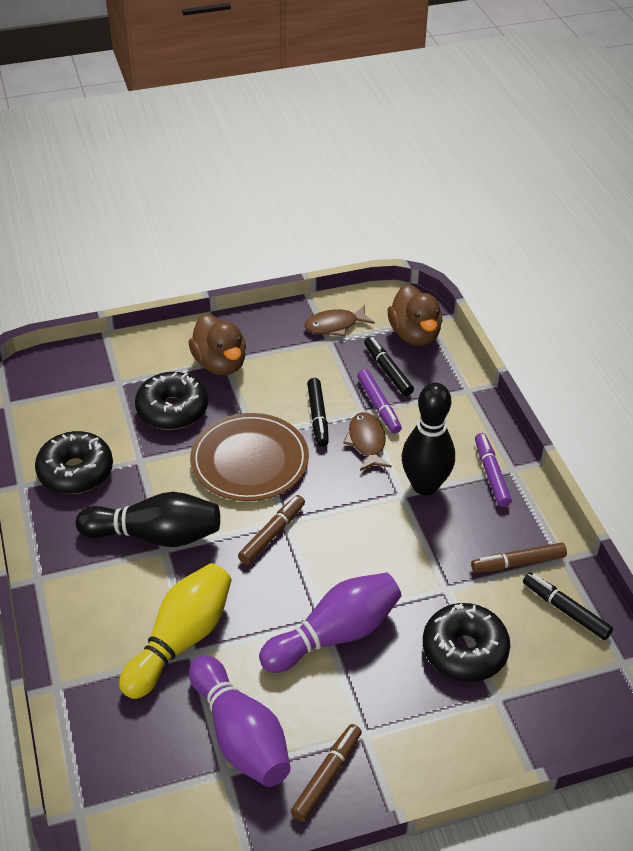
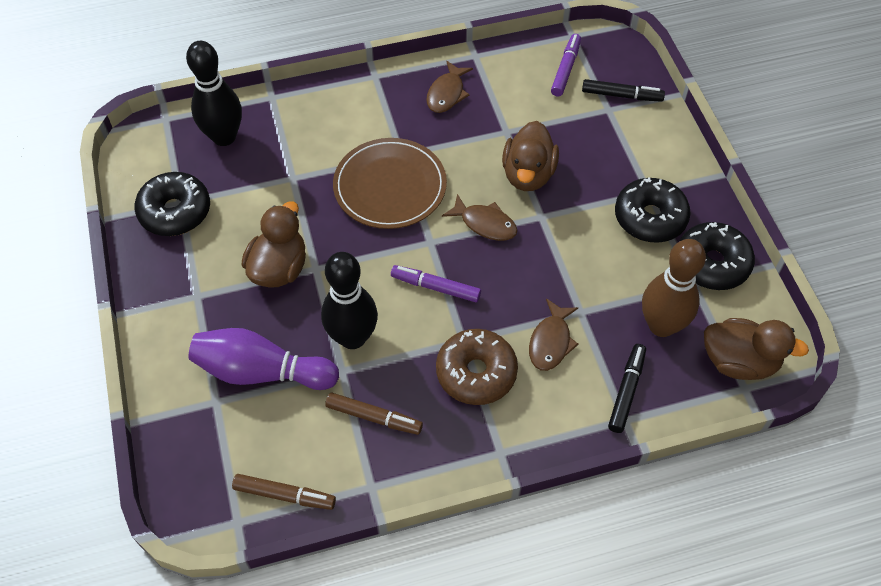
black marker: 3 -> 2
brown bowling pin: 0 -> 1
brown donut: 0 -> 1
brown duck: 2 -> 3
brown fish: 2 -> 3
brown marker: 3 -> 2
purple bowling pin: 2 -> 1
yellow bowling pin: 1 -> 0

